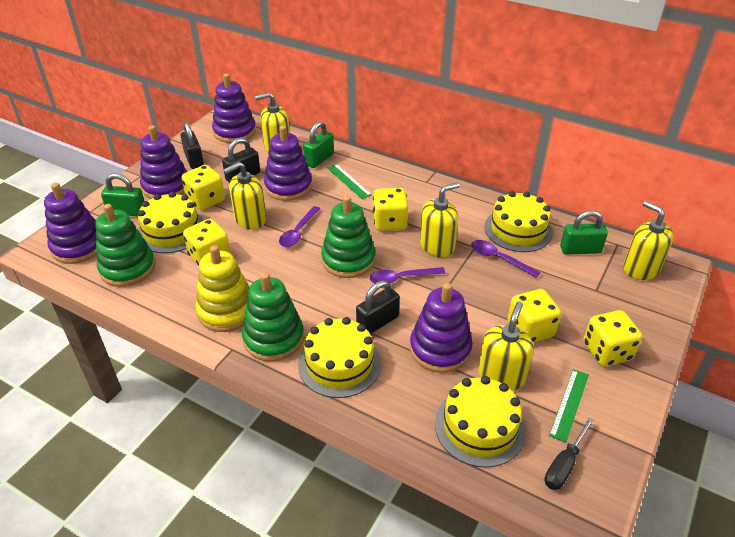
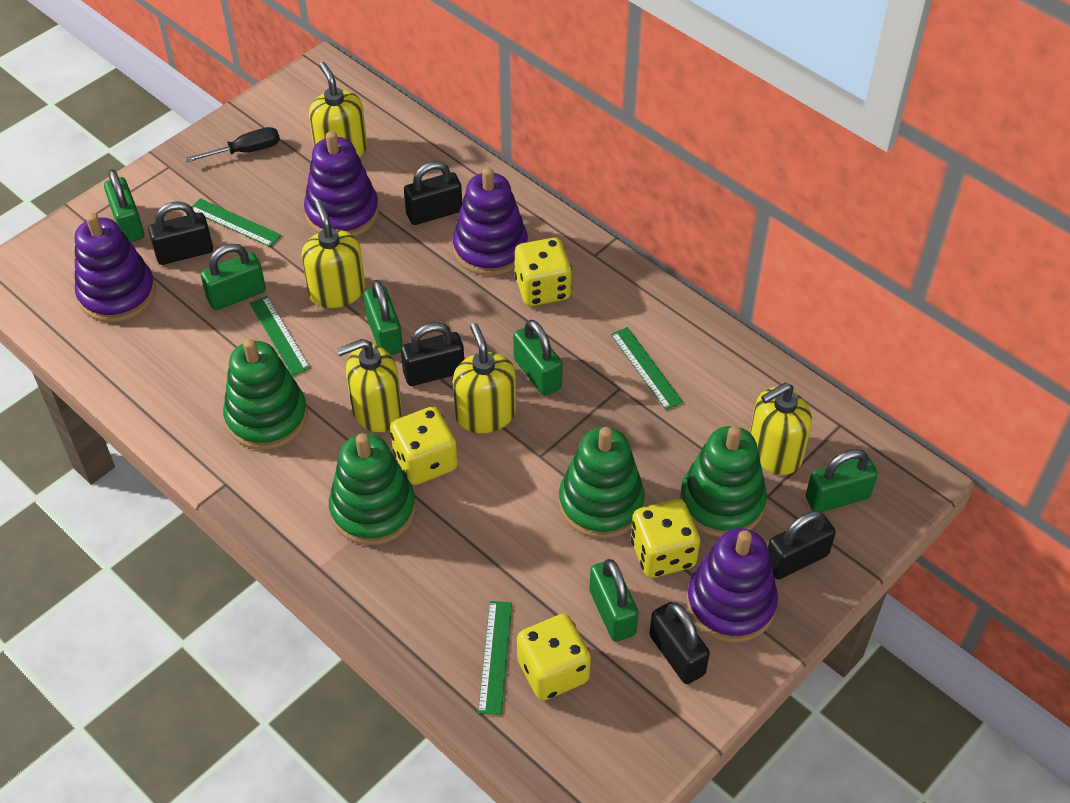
black padlock: 3 -> 5
green padlock: 3 -> 6
green ruler: 2 -> 4
green stacking toy: 3 -> 4
purple spoon: 3 -> 0
purple stacking toy: 5 -> 4
yellow cake: 4 -> 0
yellow dice: 5 -> 4
yellow stacking toy: 1 -> 0

